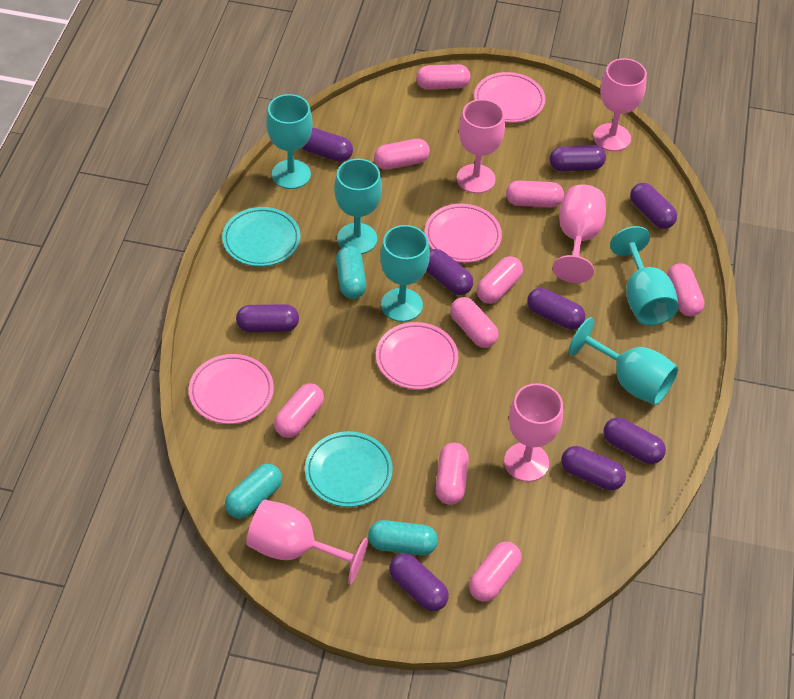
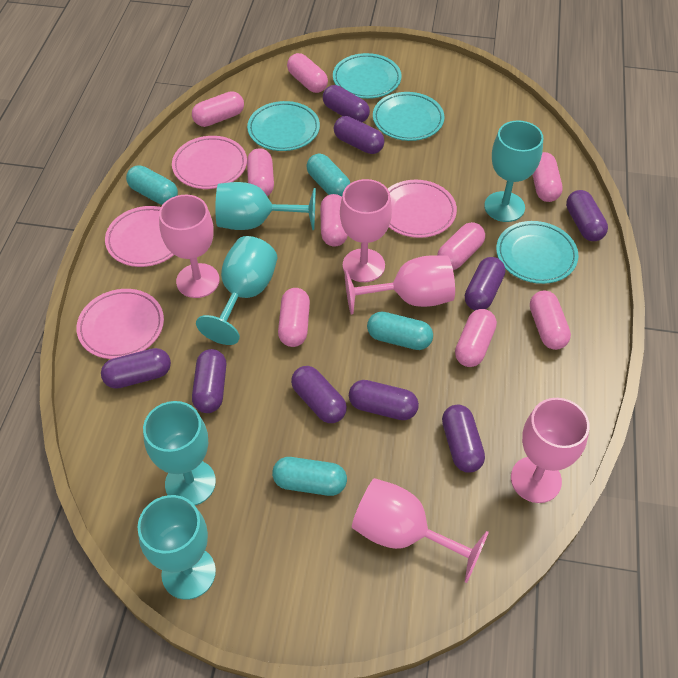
turquoise capsule: 3 -> 4
turquoise plate: 2 -> 4

